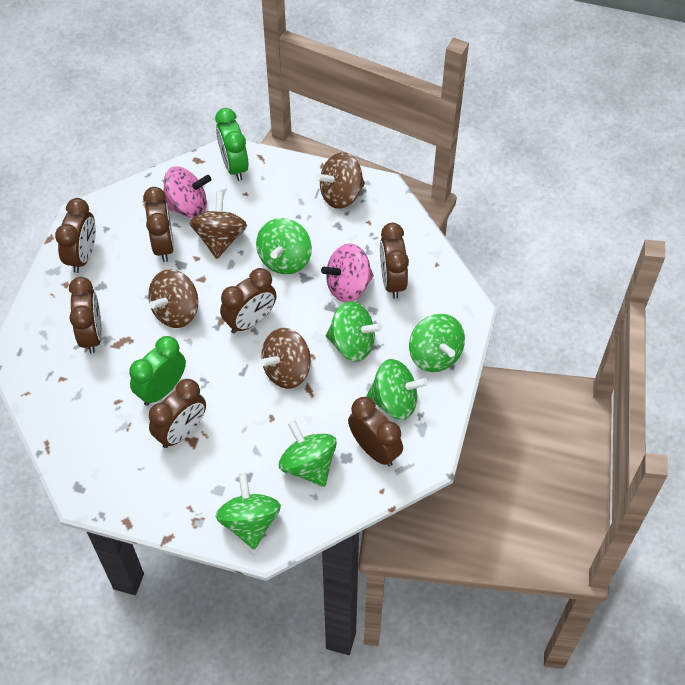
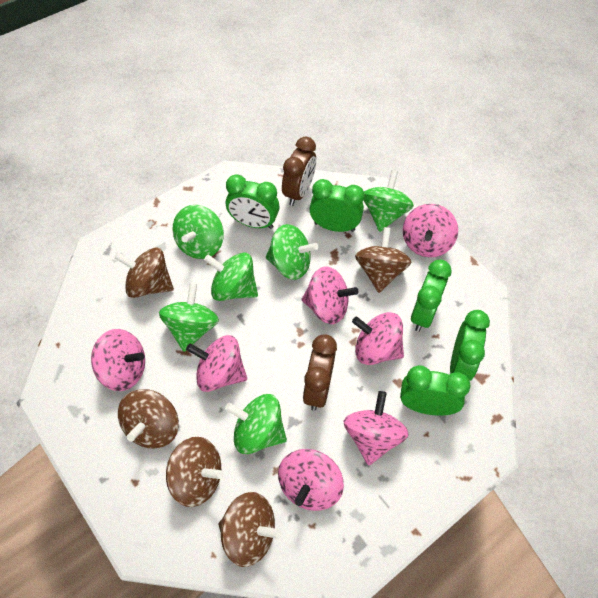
brown clock: 7 -> 2
brown spinning top: 4 -> 5
green clock: 2 -> 5
pink spinning top: 2 -> 7

